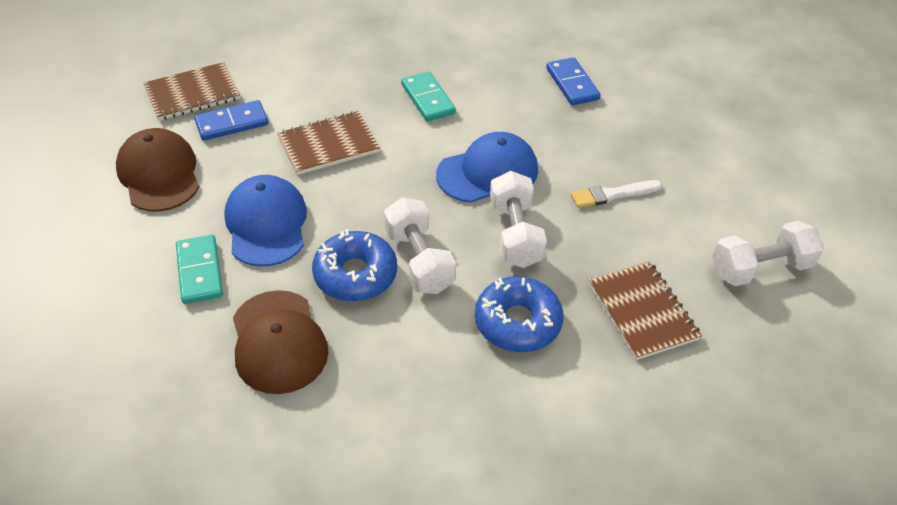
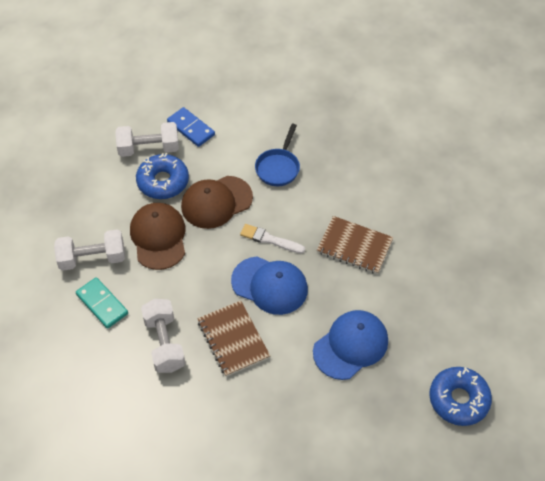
blue domino: 2 -> 1
blue pan: 0 -> 1
brown notebook: 3 -> 2
turquoise domino: 2 -> 1

